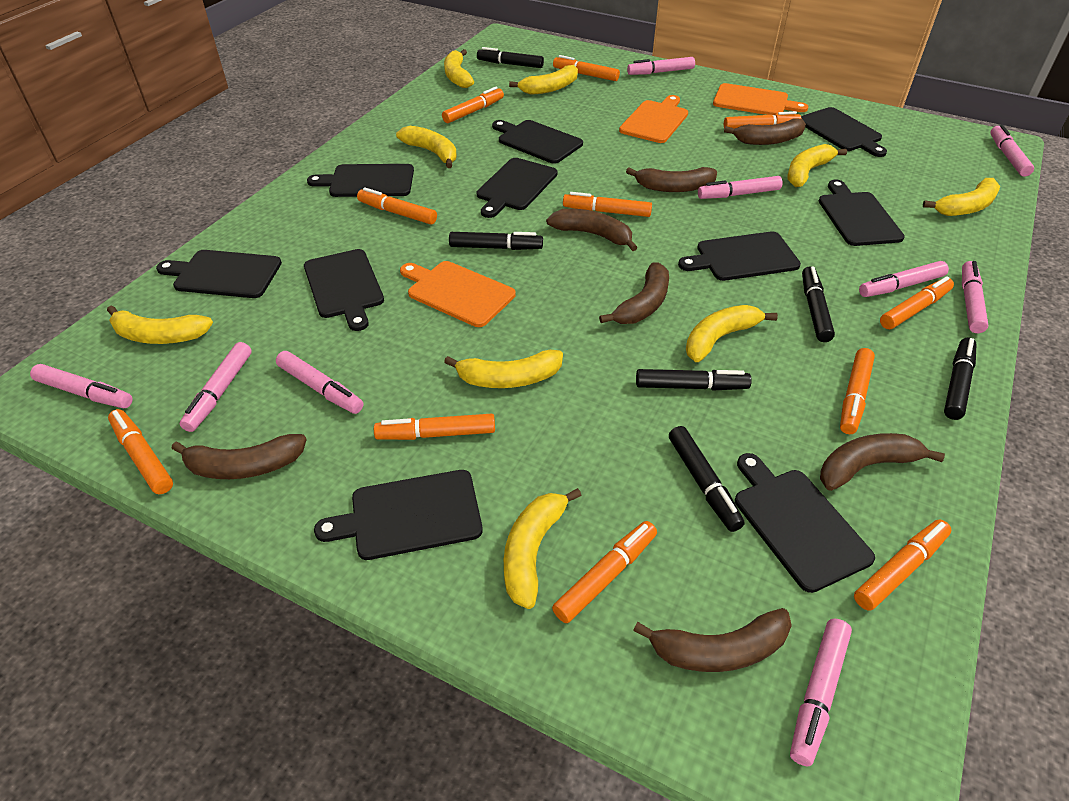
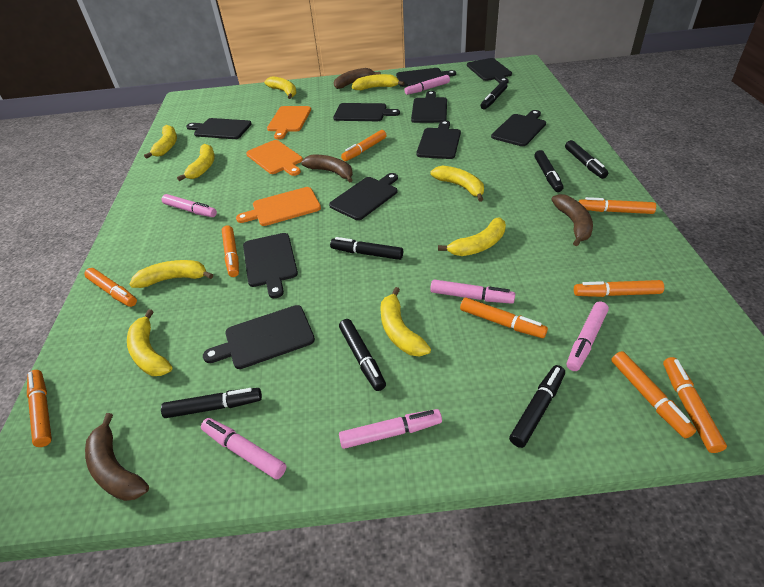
black marker: 6 -> 7
brown banana: 7 -> 4
orange marker: 11 -> 9
pink marker: 9 -> 6

